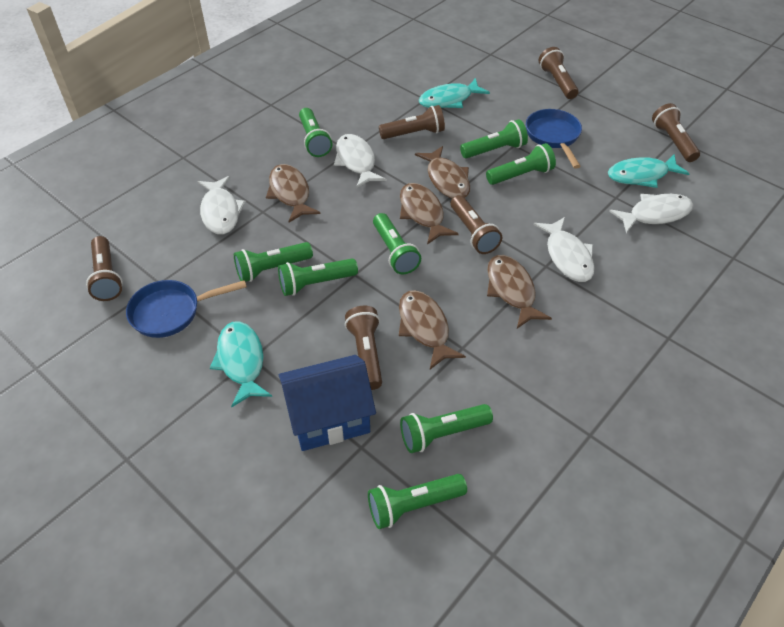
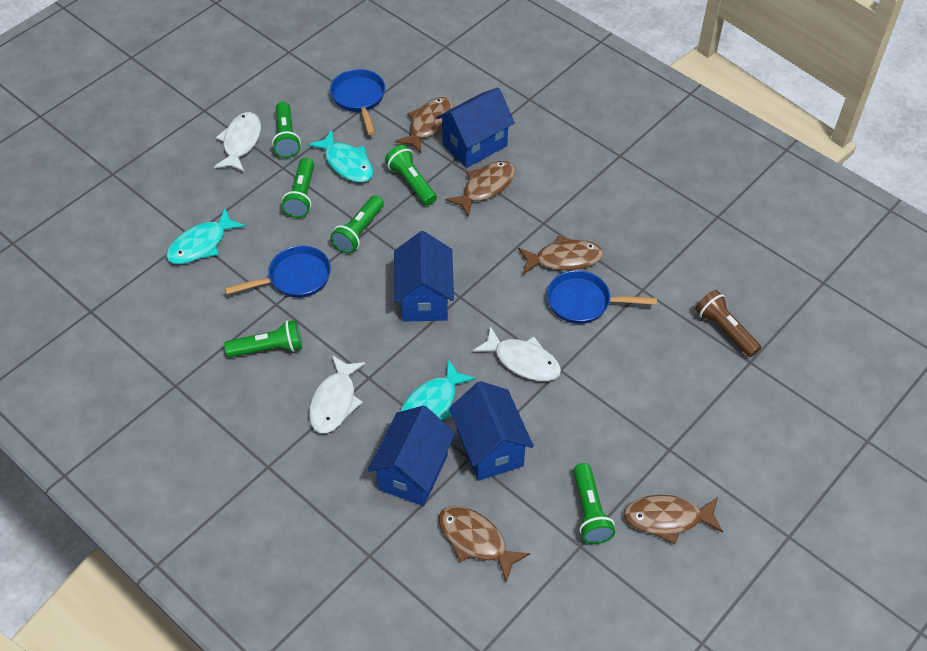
blue house: 1 -> 4
blue pan: 2 -> 3
brown flashlight: 6 -> 1
green flashlight: 8 -> 6
white fish: 4 -> 3

